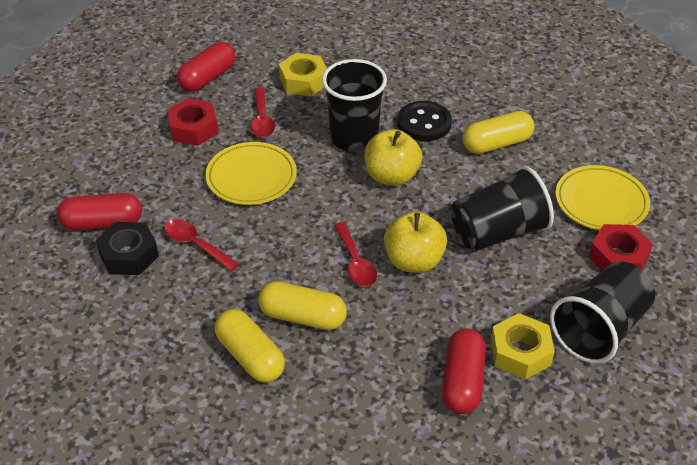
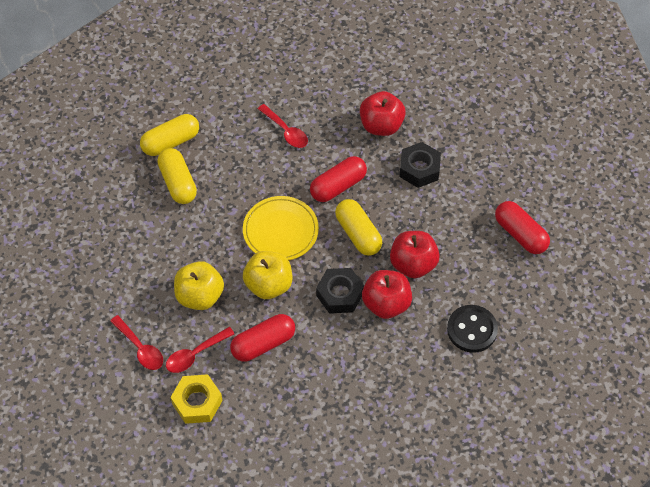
black cup: 3 -> 0
black nut: 1 -> 2
red apple: 0 -> 3
red nut: 2 -> 0
yellow nut: 2 -> 1
yellow plate: 2 -> 1

